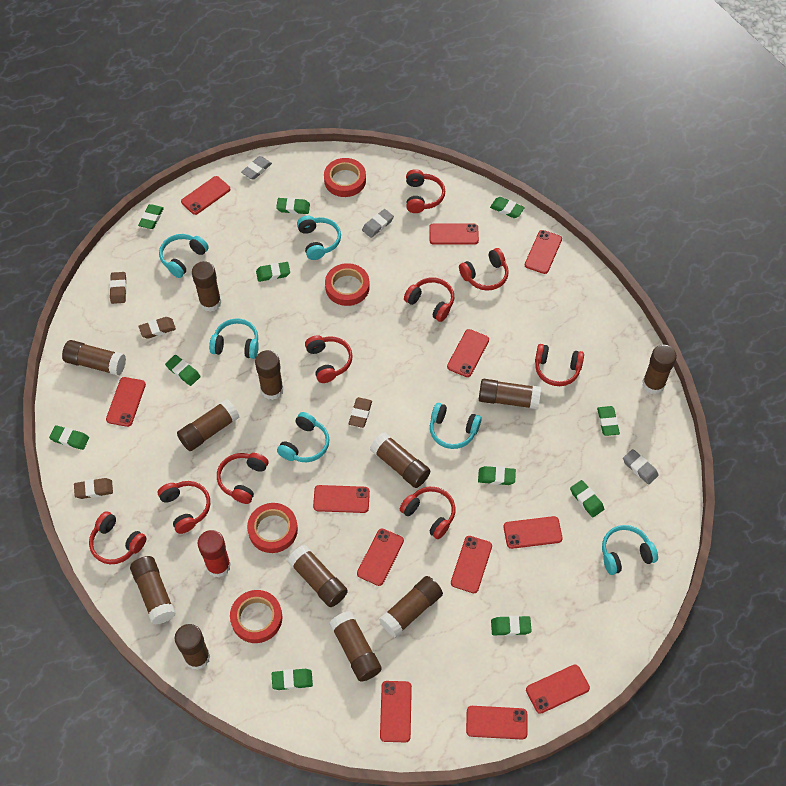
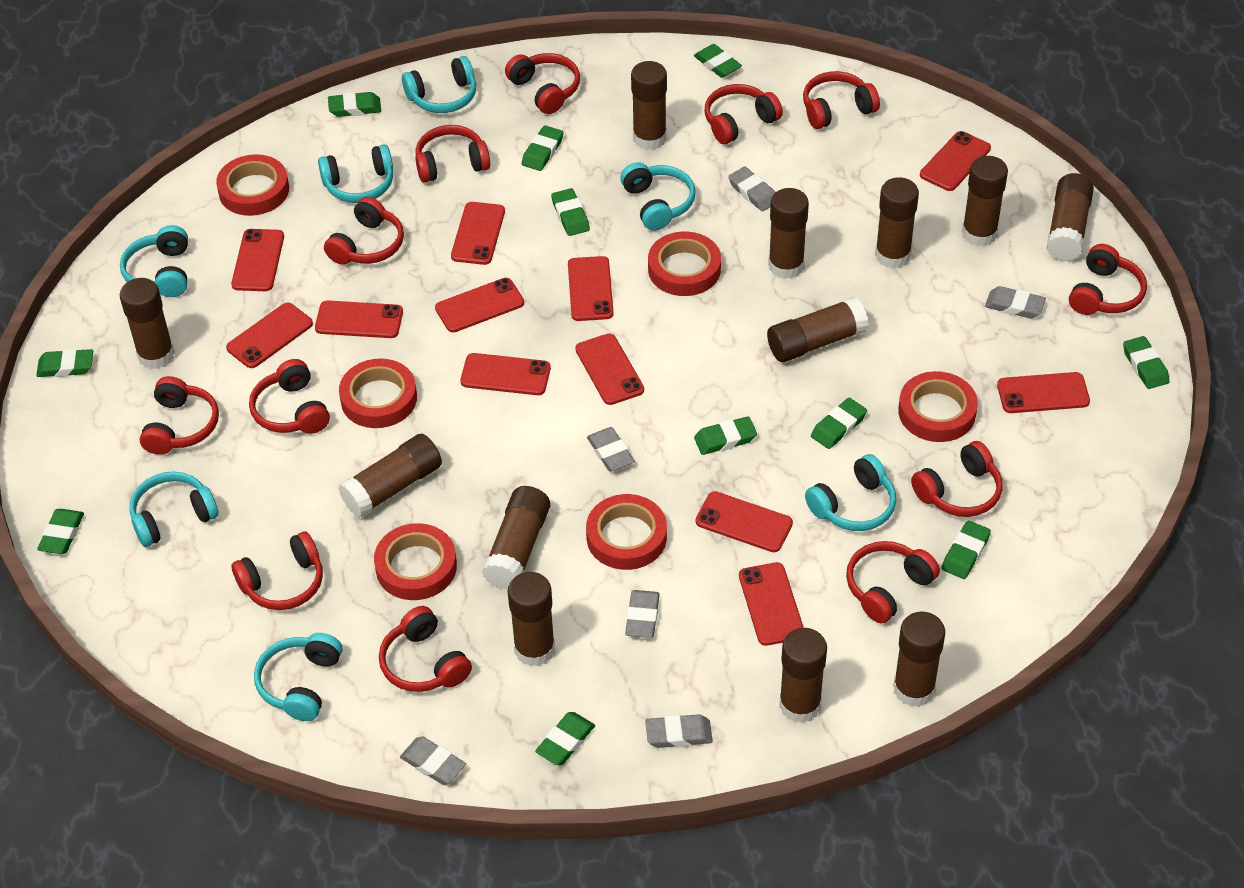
brown eraser: 4 -> 0
grey eraser: 3 -> 6
red glue stick: 1 -> 0
red headphones: 9 -> 12
red tape: 4 -> 6
turquoise headphones: 6 -> 7

